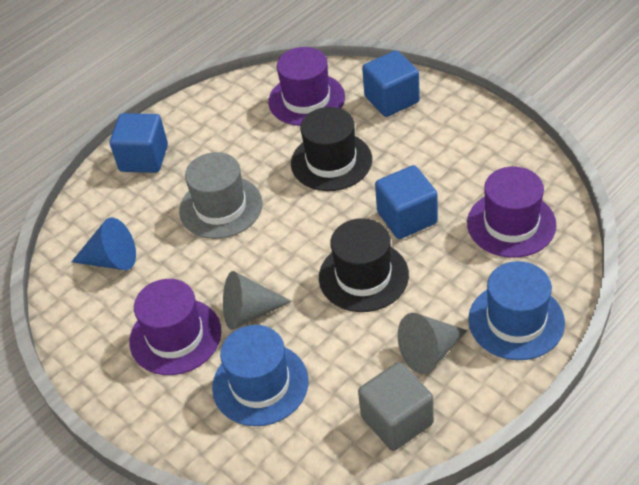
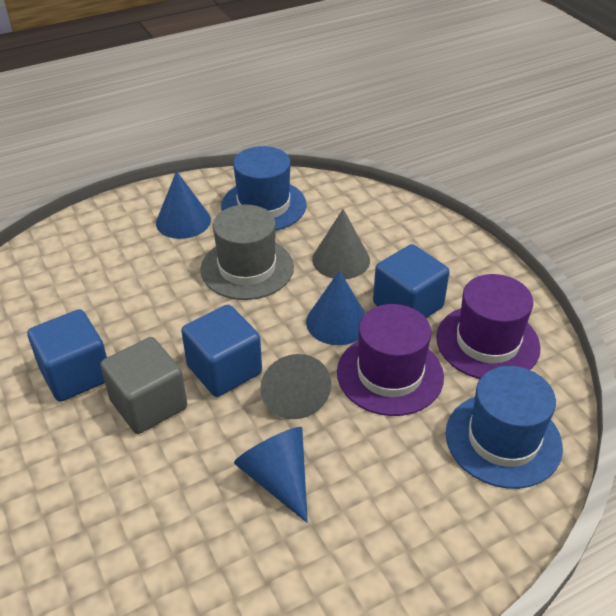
black hat: 2 -> 0
blue cone: 1 -> 3
purple hat: 3 -> 2

